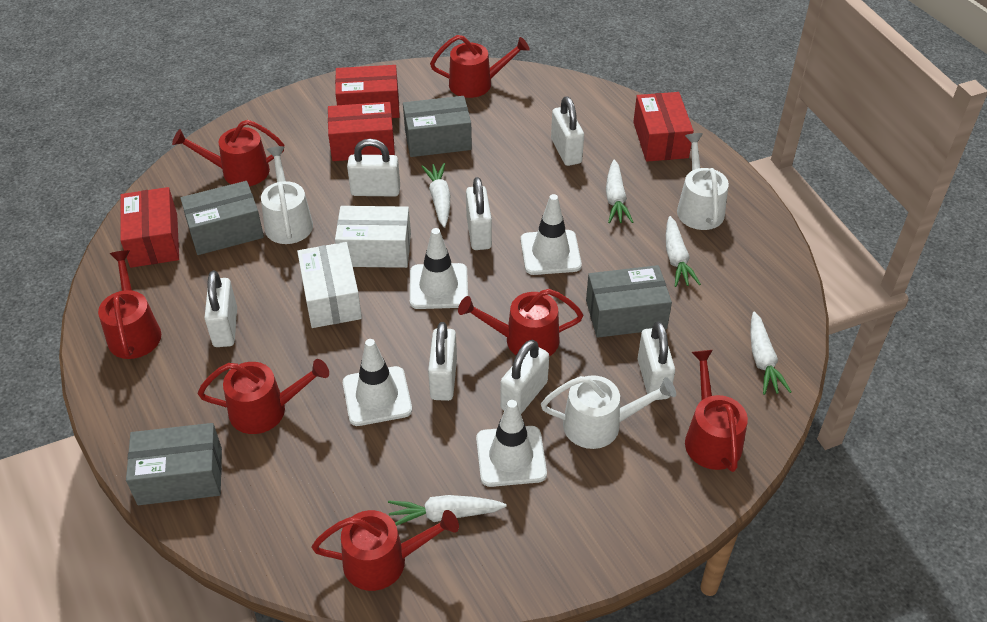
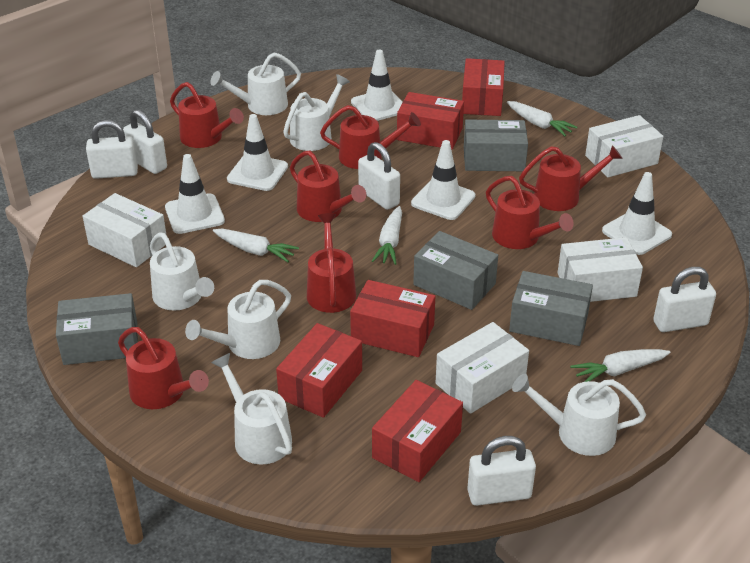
red box: 4 -> 5
white box: 2 -> 4
white carrot: 5 -> 4
white padlock: 7 -> 5
white traffic cone: 4 -> 5
white watering can: 3 -> 6

